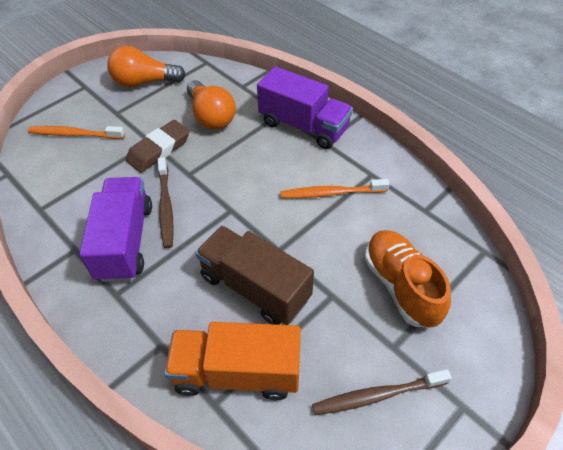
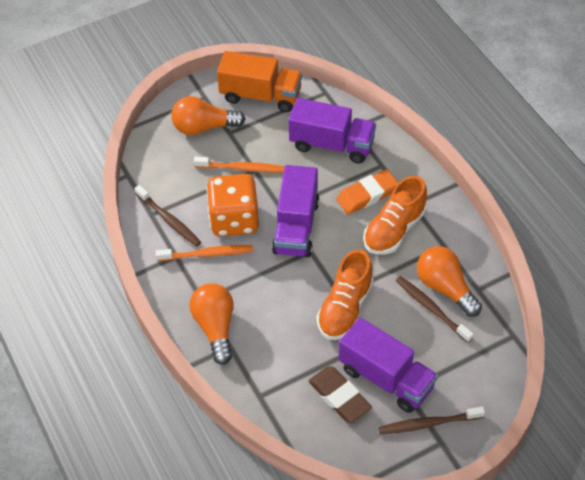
brown toothbrush: 2 -> 3
brown truck: 1 -> 0
orange dice: 0 -> 1
orange eraser: 0 -> 1
orange light bulb: 2 -> 3
orange shoe: 1 -> 2
purple truck: 2 -> 3

